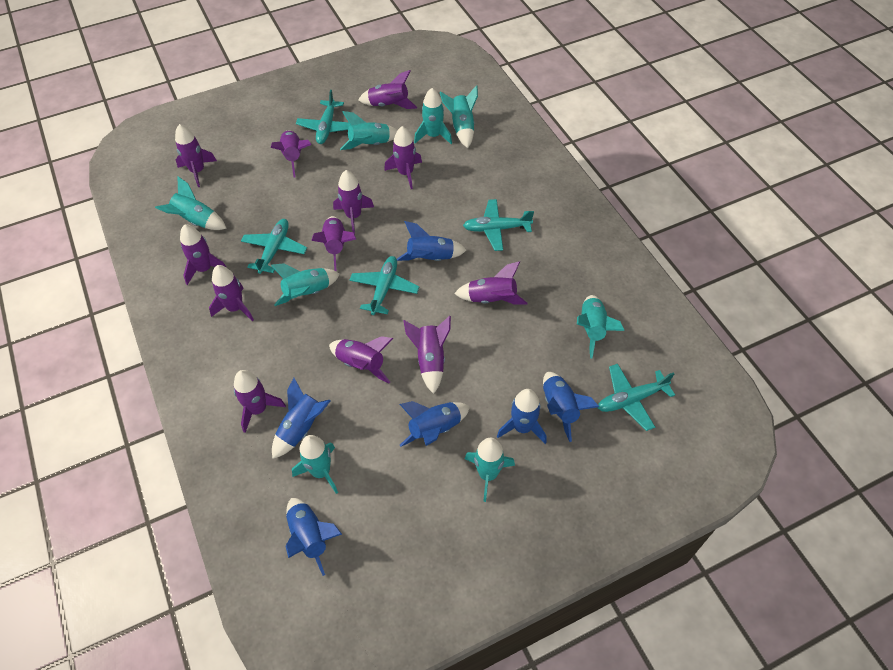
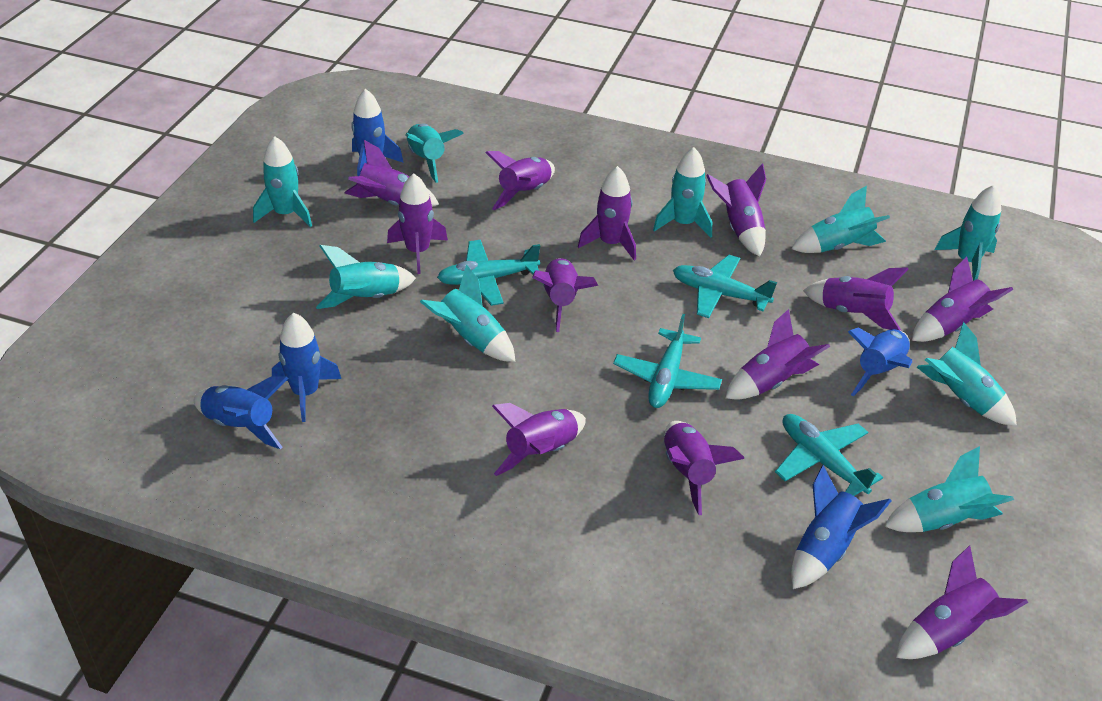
blue rocket: 6 -> 5
turquoise plane: 5 -> 4
turquoise rocket: 8 -> 9

